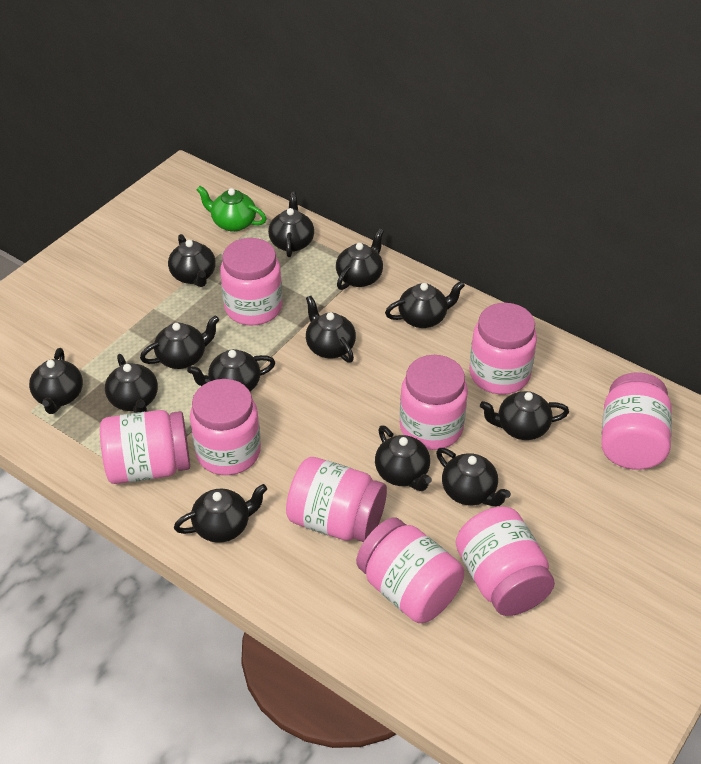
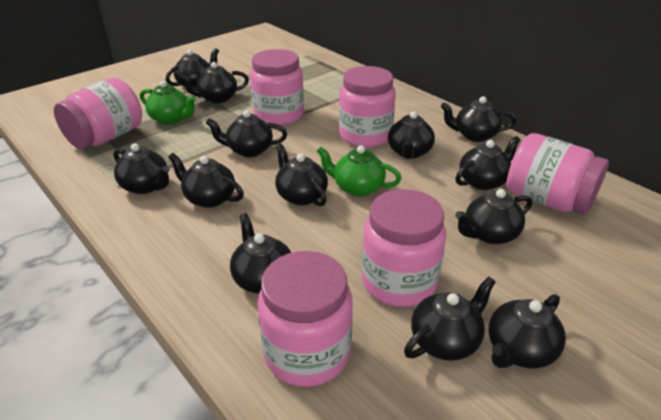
green teapot: 1 -> 2
pink jar: 9 -> 6

